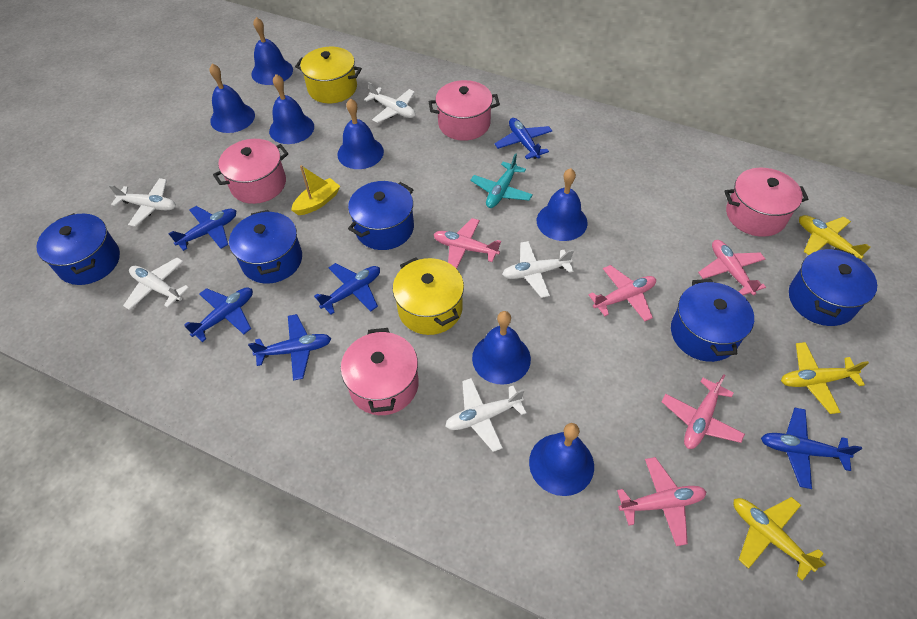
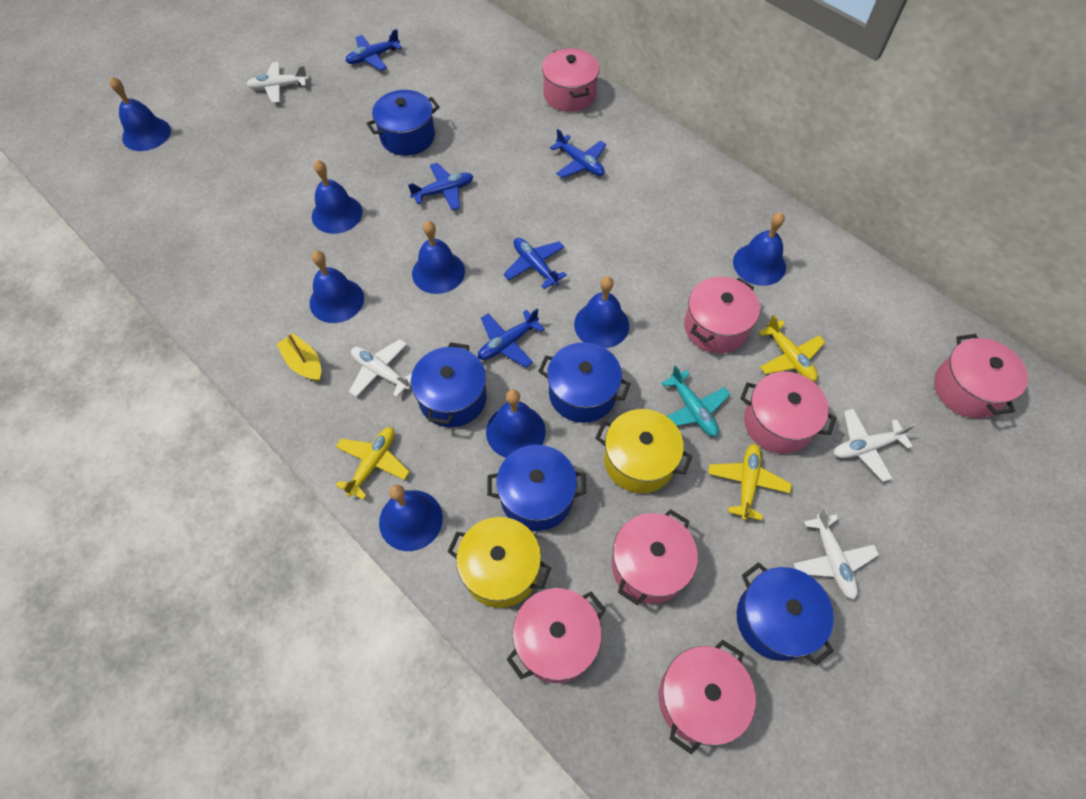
blue bell: 7 -> 8
blue plane: 6 -> 5
pink plane: 5 -> 0
pink pot: 4 -> 7
white plane: 5 -> 4

